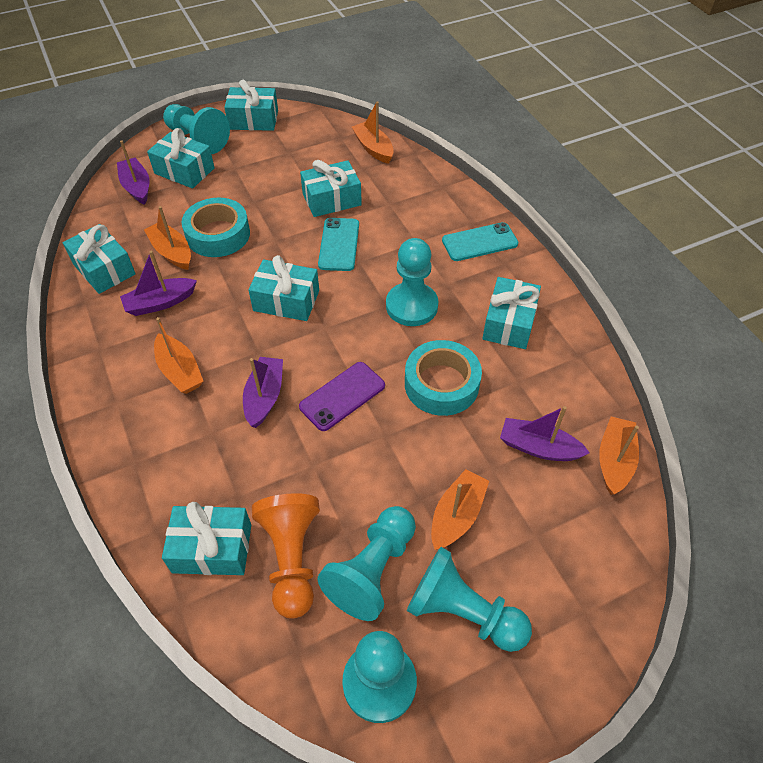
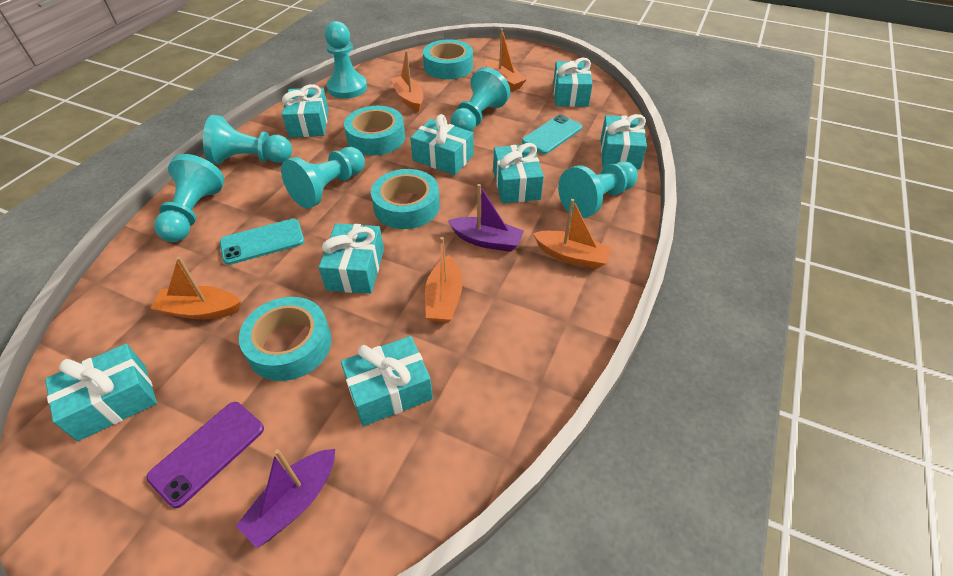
orange pawn: 1 -> 0
purple boat: 4 -> 2
turquoise gift: 7 -> 8
turquoise pawn: 5 -> 6
turquoise tape: 2 -> 4

